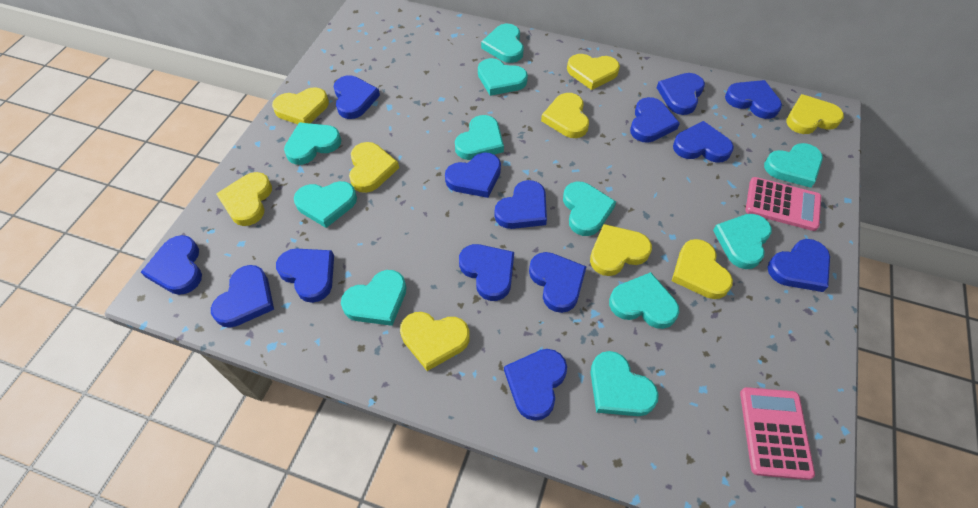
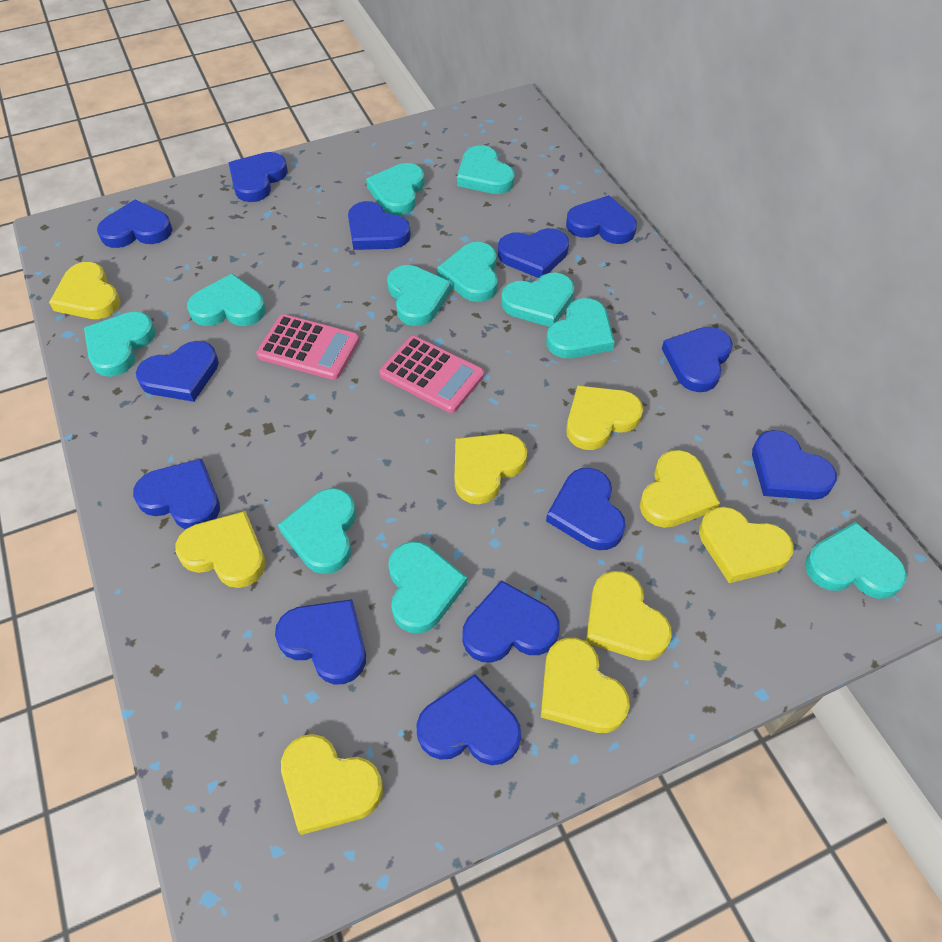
blue heart: 14 -> 13

